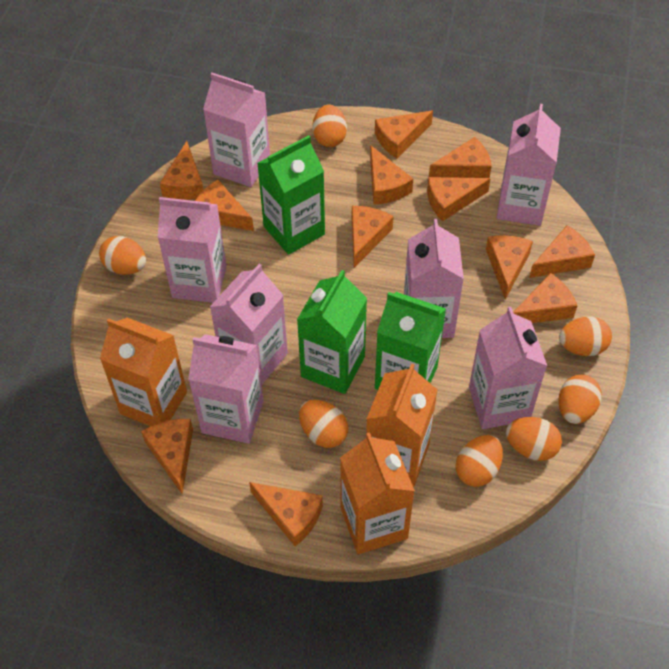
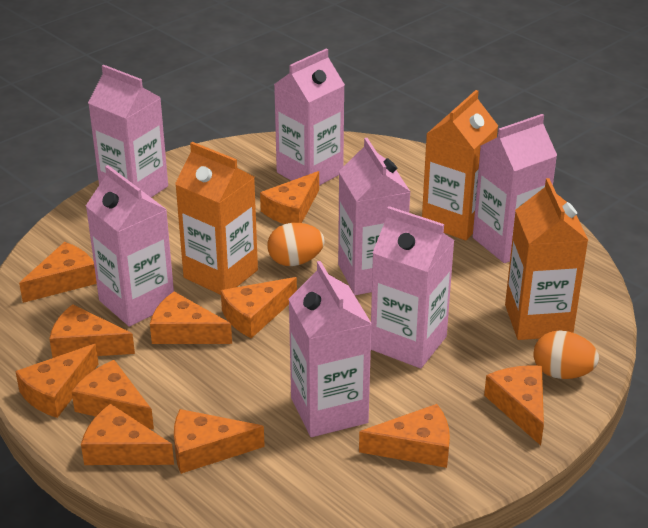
green carton: 3 -> 0
orange cheese: 12 -> 11
orange egg: 7 -> 2

